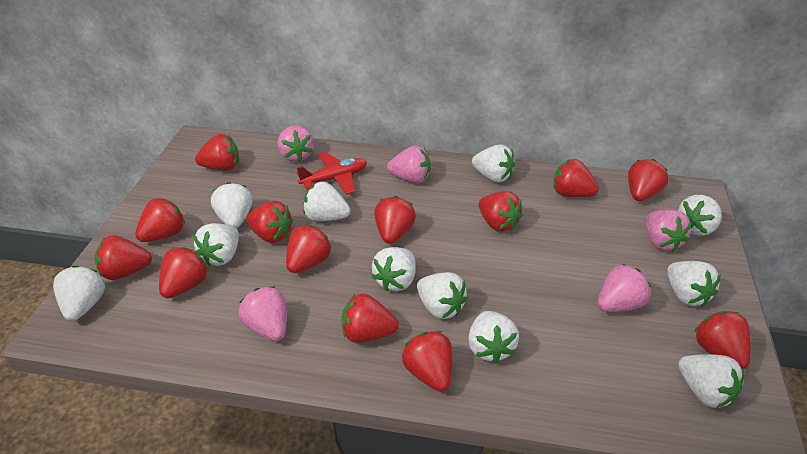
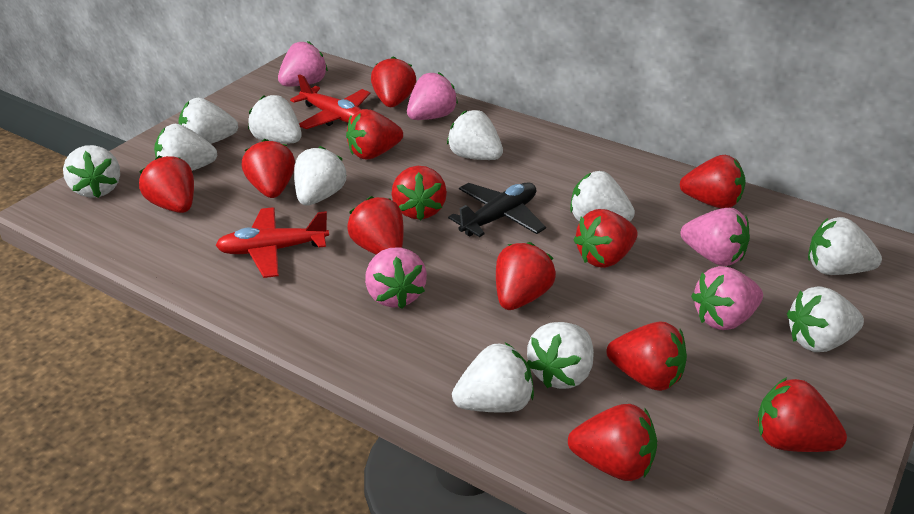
black plane: 0 -> 1
red plane: 1 -> 2
red strawberry: 13 -> 12

